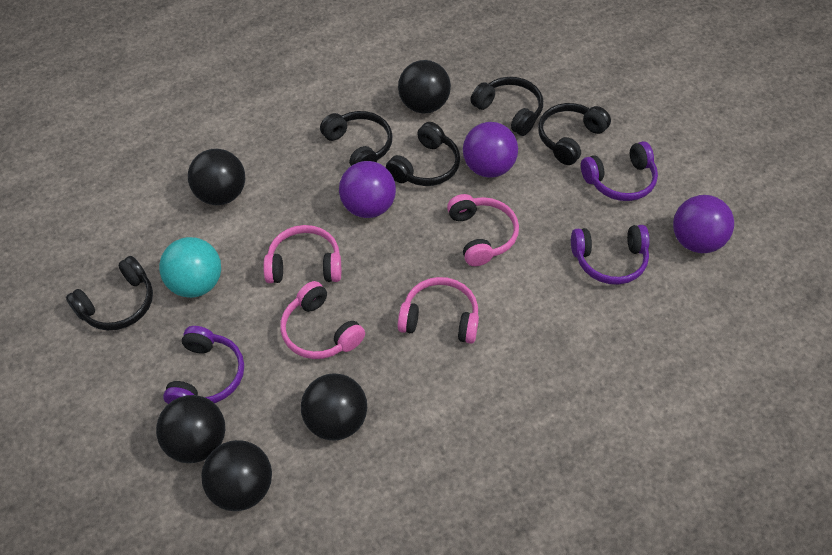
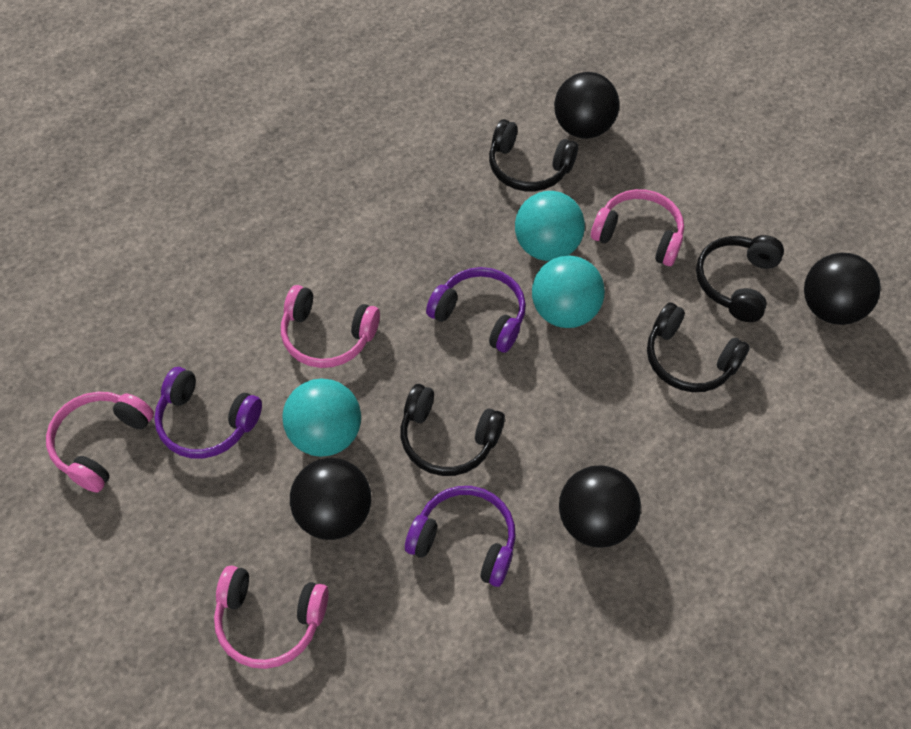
black ball: 5 -> 4
black headphones: 5 -> 4
purple ball: 3 -> 0
turquoise ball: 1 -> 3

